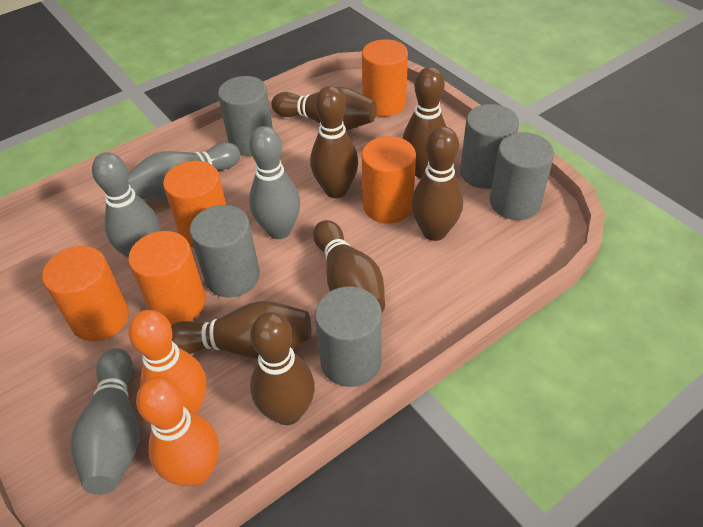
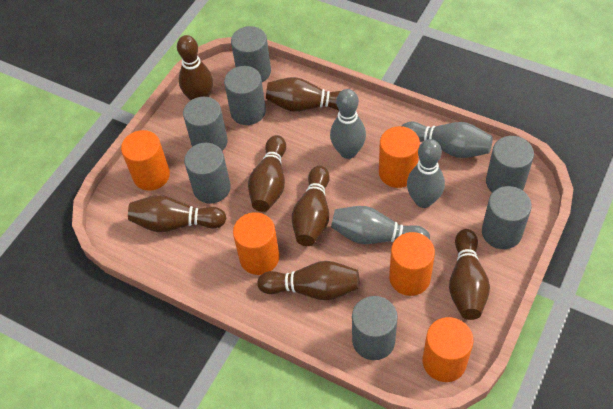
grey cylinder: 5 -> 7
orange bowling pin: 2 -> 0

